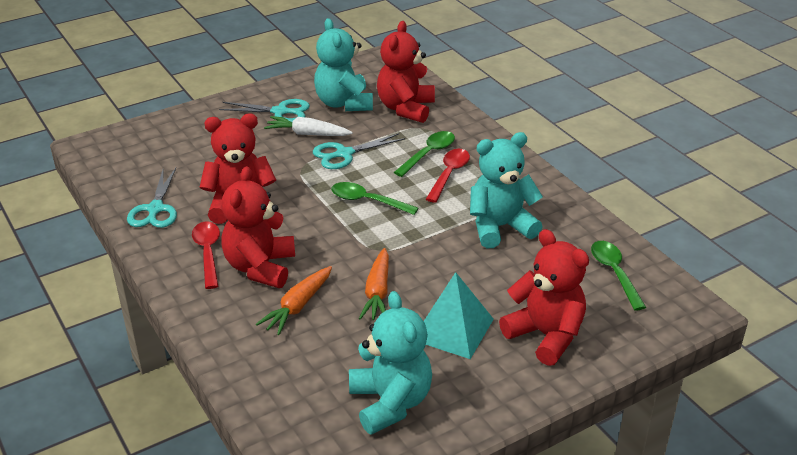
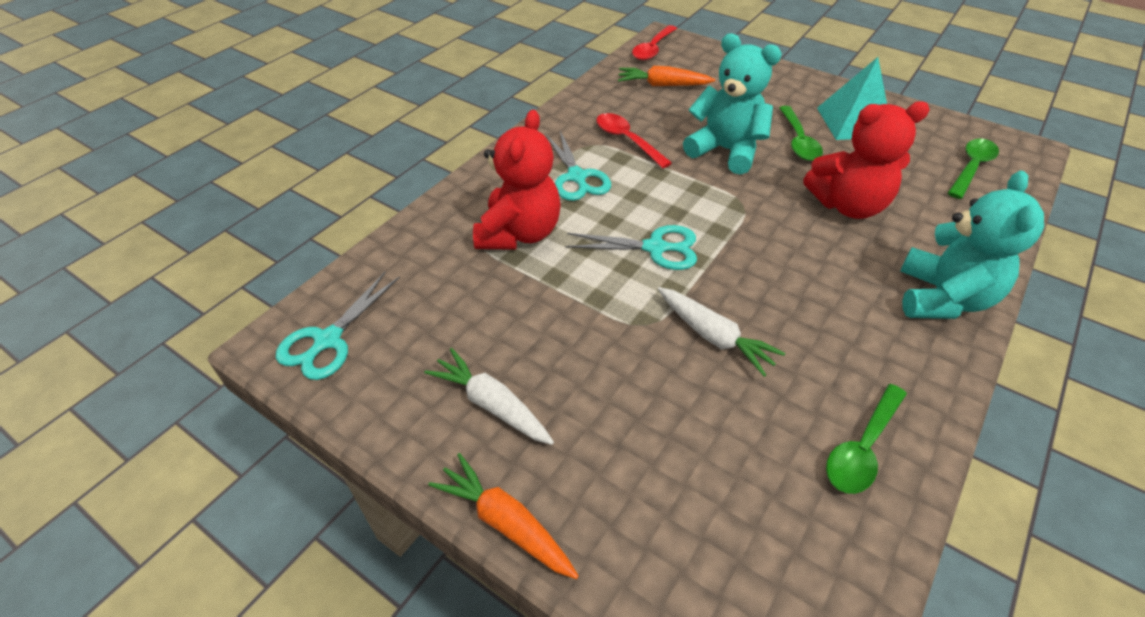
red teddy bear: 4 -> 2
turquoise teddy bear: 3 -> 2
white carrot: 1 -> 2

